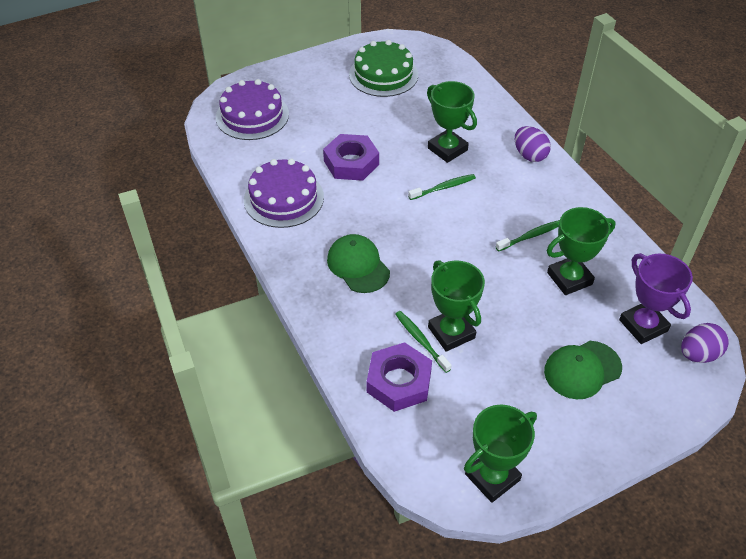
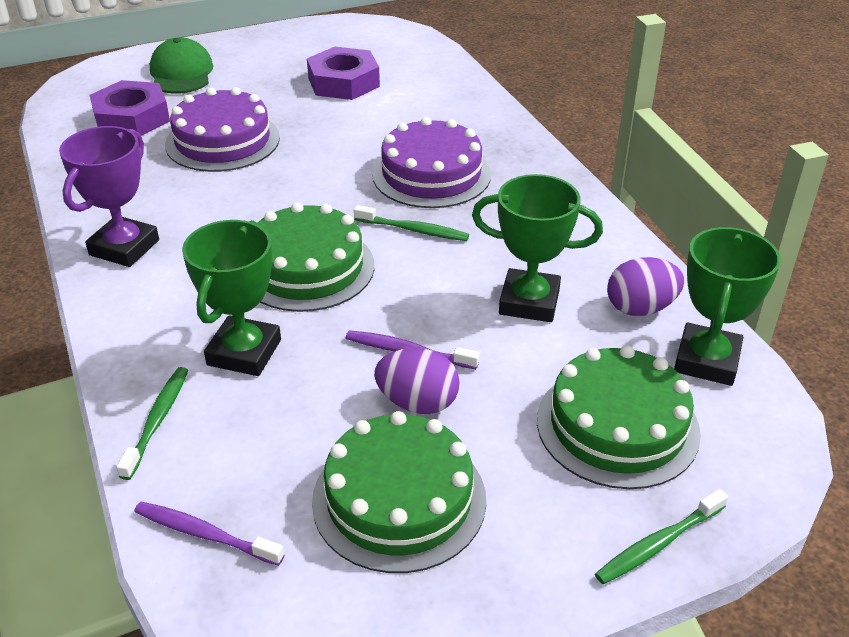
green cake: 1 -> 3
green cap: 2 -> 1
green trophy: 4 -> 3
purple toothbrush: 0 -> 2

